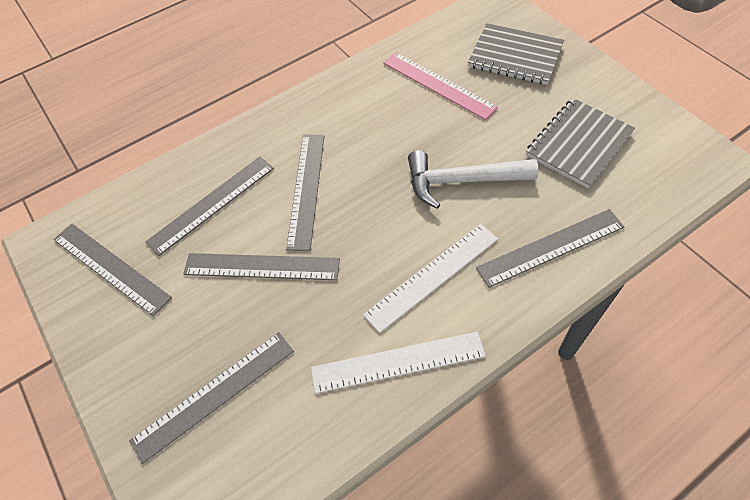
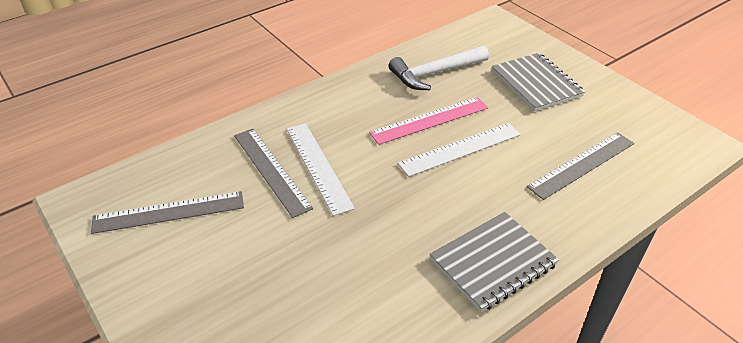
grey ruler: 6 -> 3

